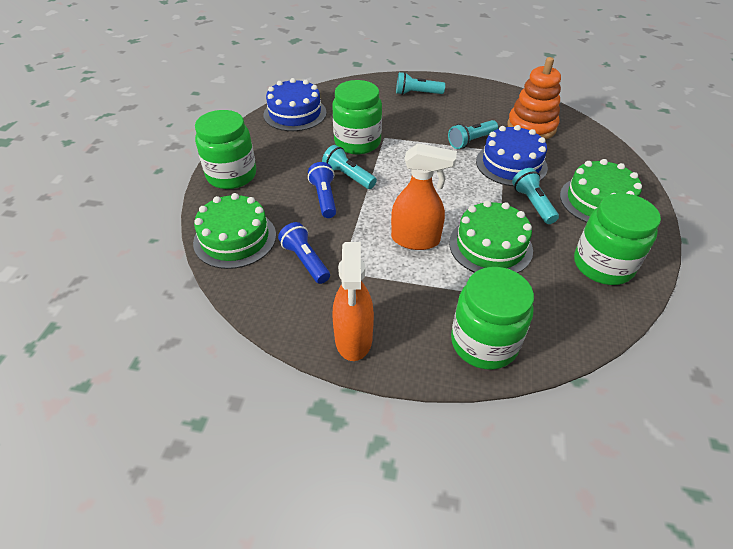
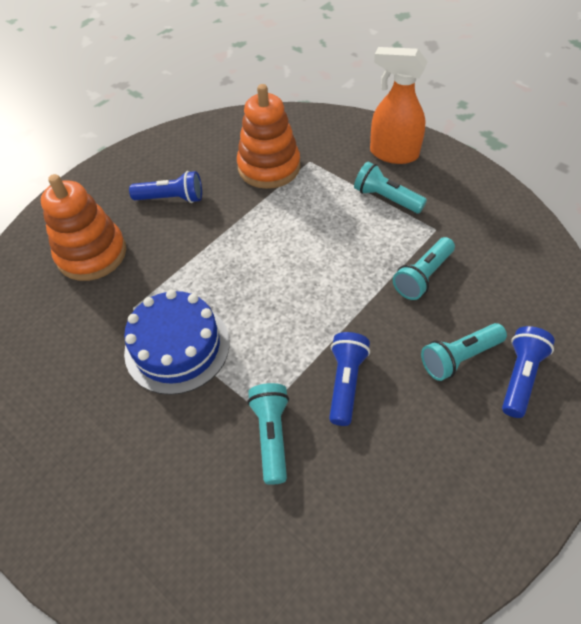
blue cake: 2 -> 1
blue flashlight: 2 -> 3
green cake: 3 -> 0
green jar: 4 -> 0
orange spray bottle: 2 -> 1
orange stacking toy: 1 -> 2

